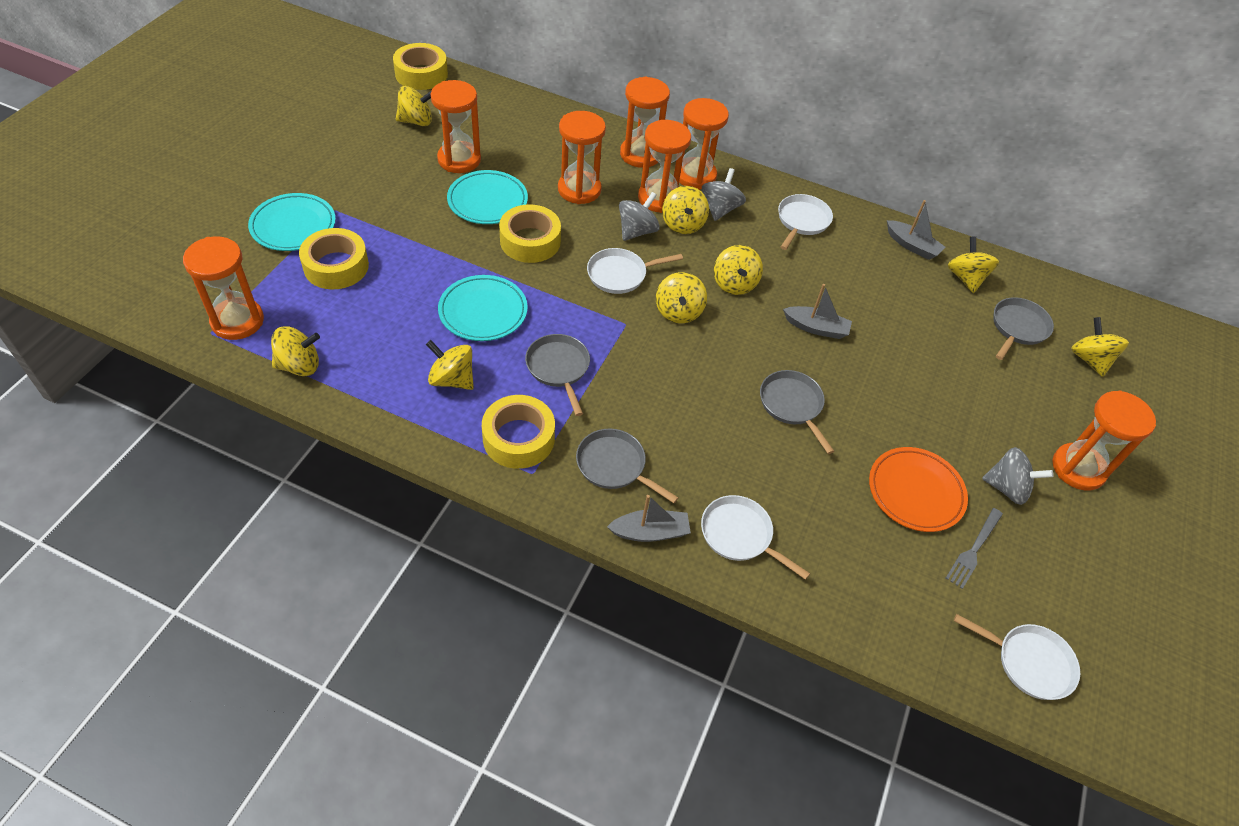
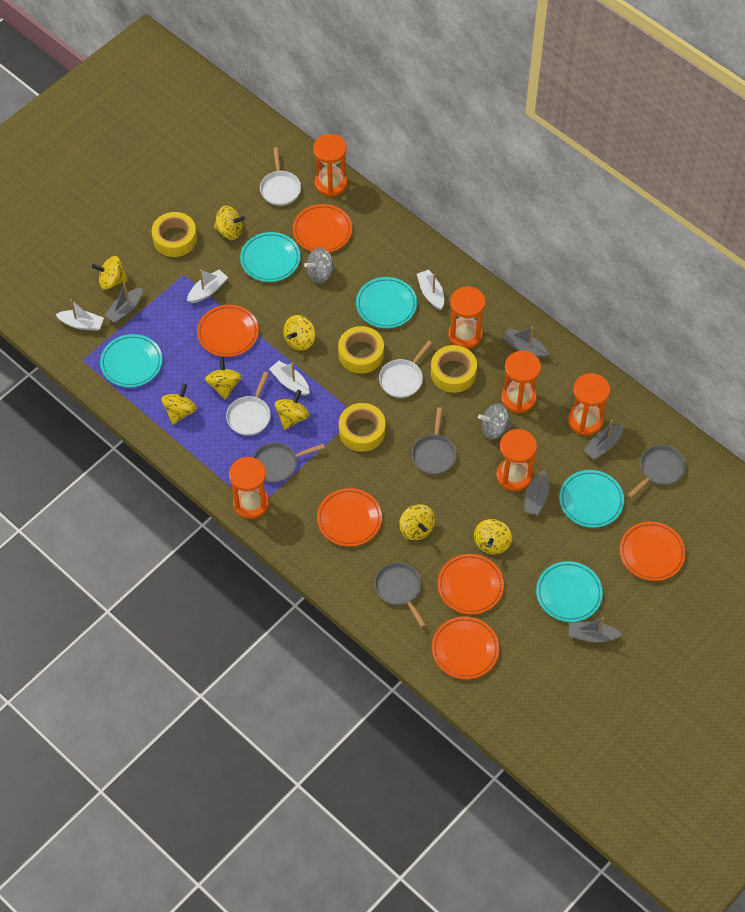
grey boat: 3 -> 5
grey fork: 1 -> 0
grey spinning top: 3 -> 2
orange hourglass: 7 -> 6
orange plate: 1 -> 6
turquoise plate: 3 -> 5
white boat: 0 -> 4
white pan: 4 -> 3

